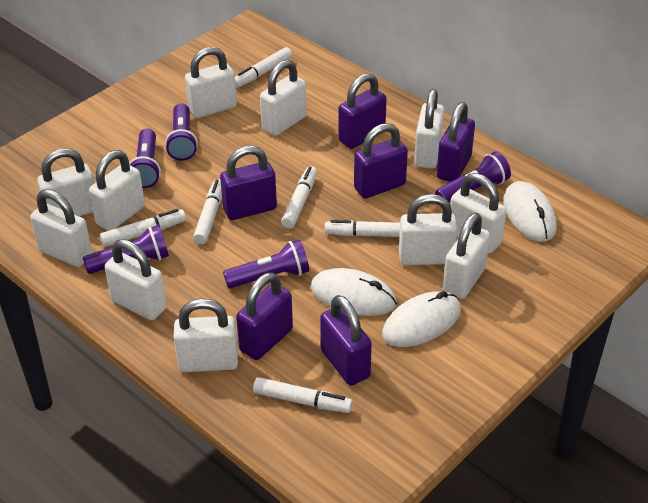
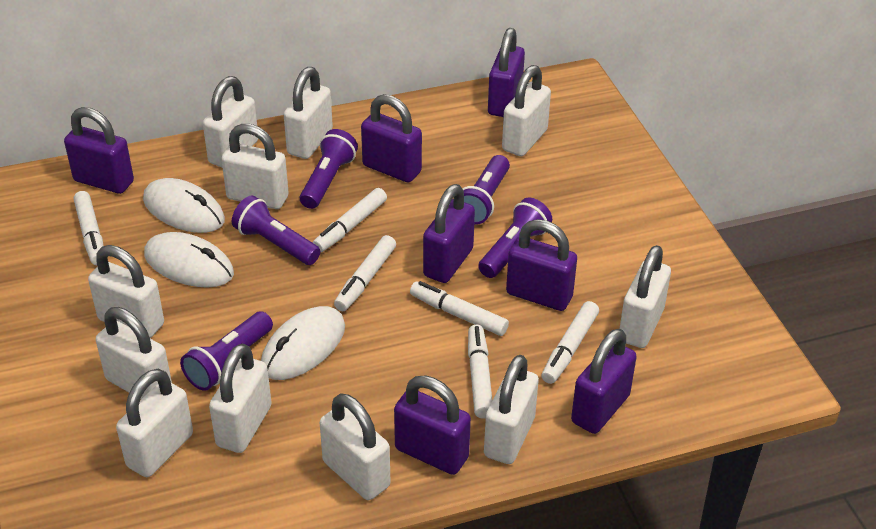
purple padlock: 6 -> 7

